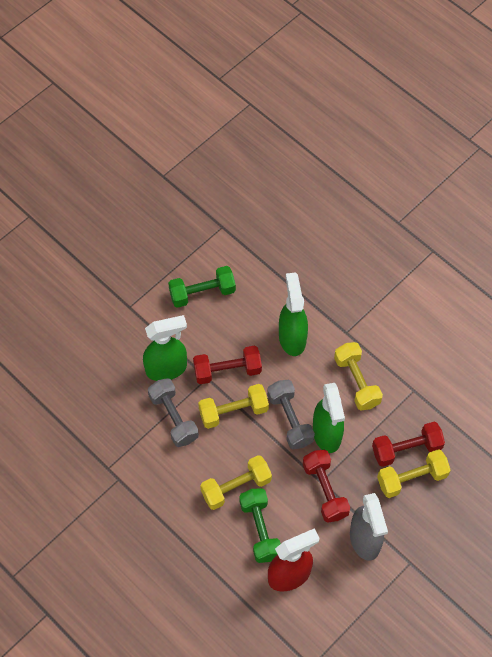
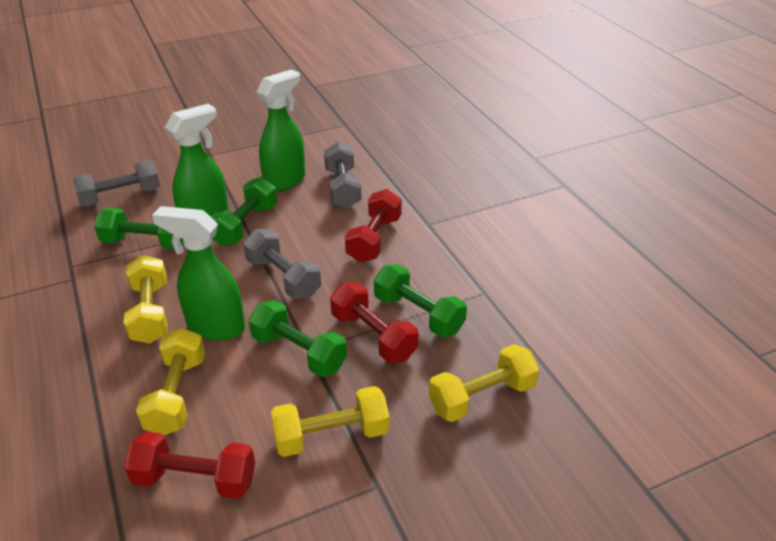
green dumbbell: 2 -> 4
grey dumbbell: 2 -> 3
grey spray bottle: 1 -> 0
red spray bottle: 1 -> 0

